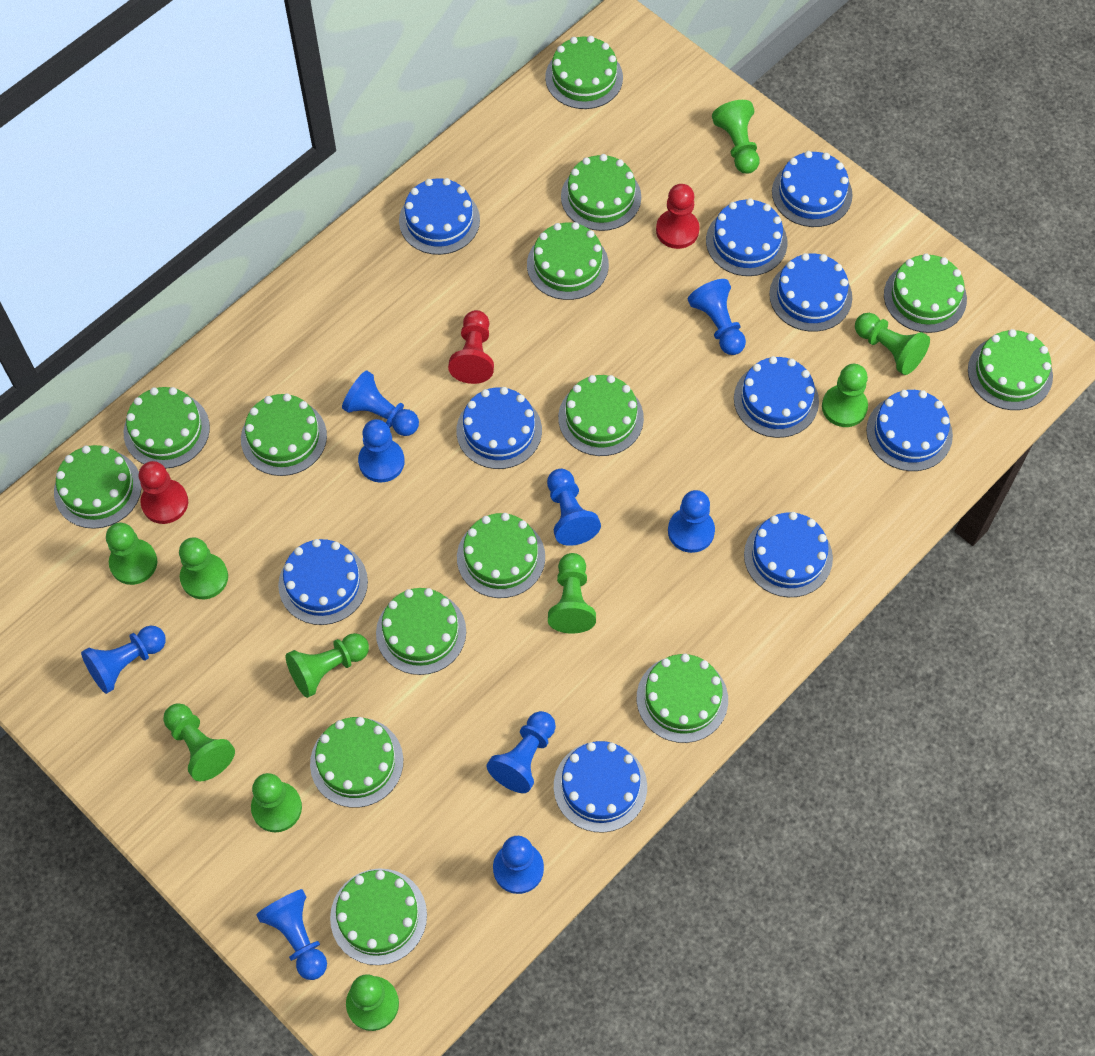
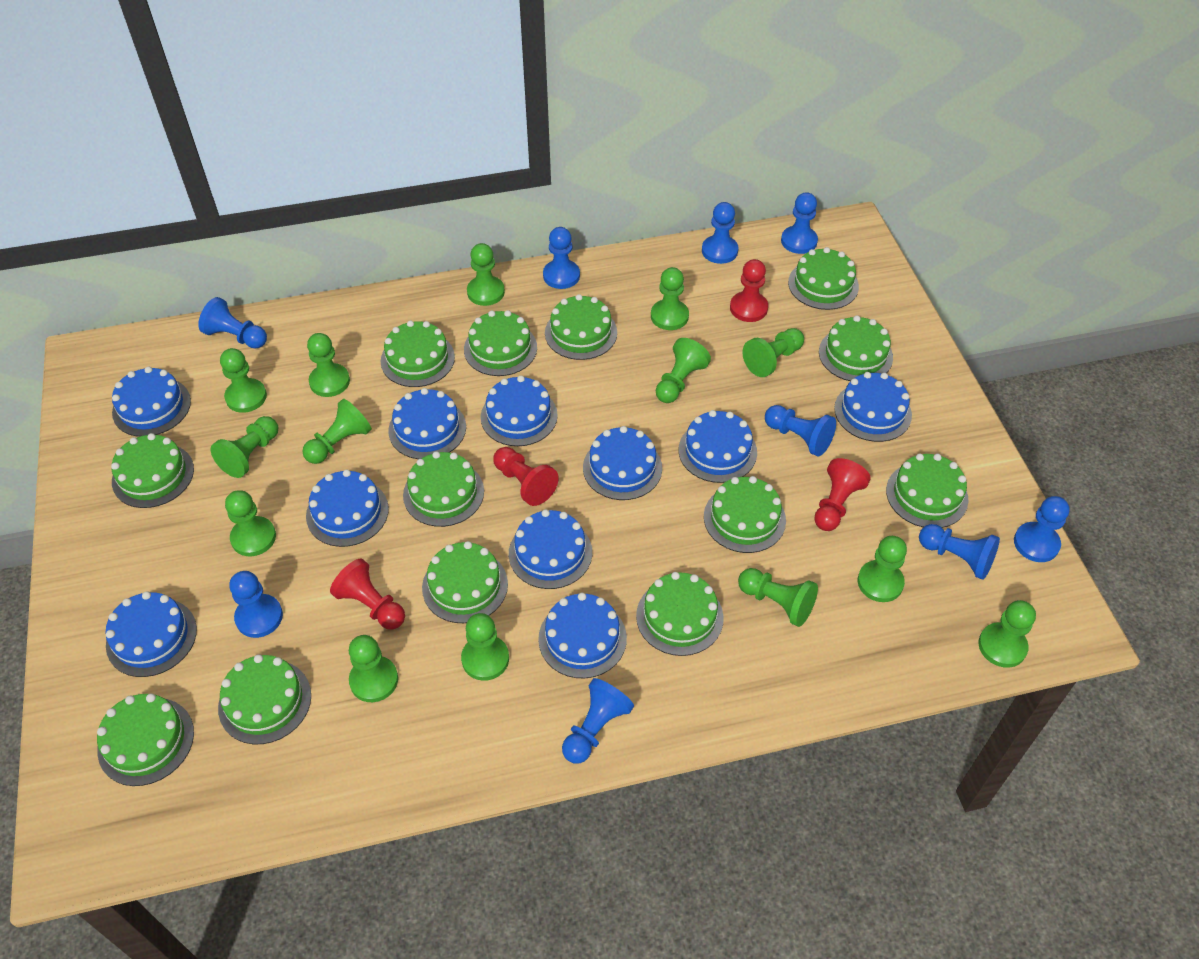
green cake: 14 -> 13
green pawn: 10 -> 14
red pawn: 3 -> 4

